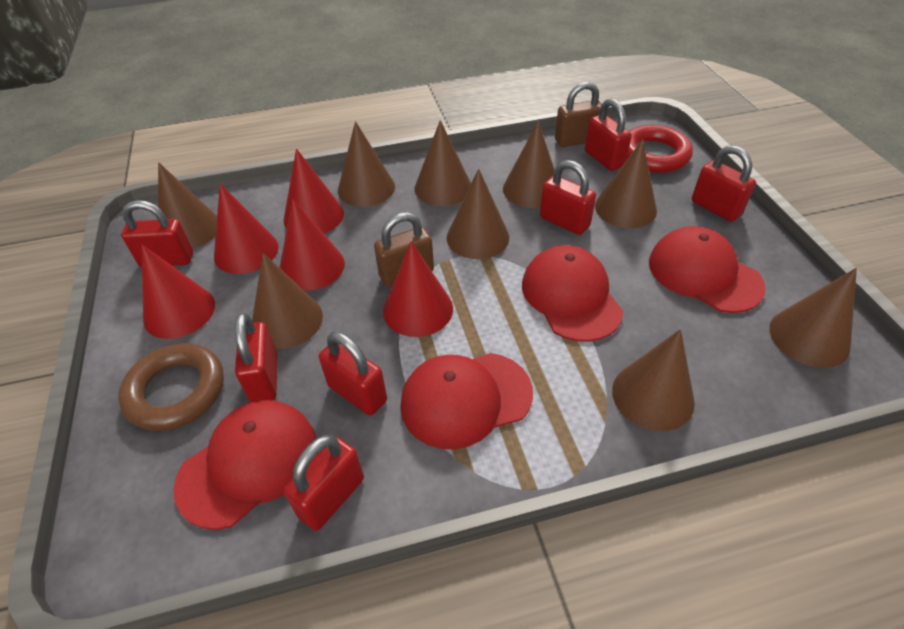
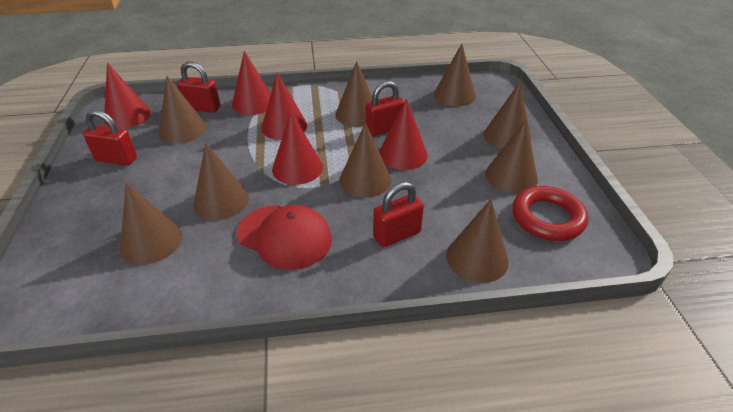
brown padlock: 2 -> 0
brown ring: 1 -> 0
red cap: 4 -> 1
red padlock: 7 -> 4

